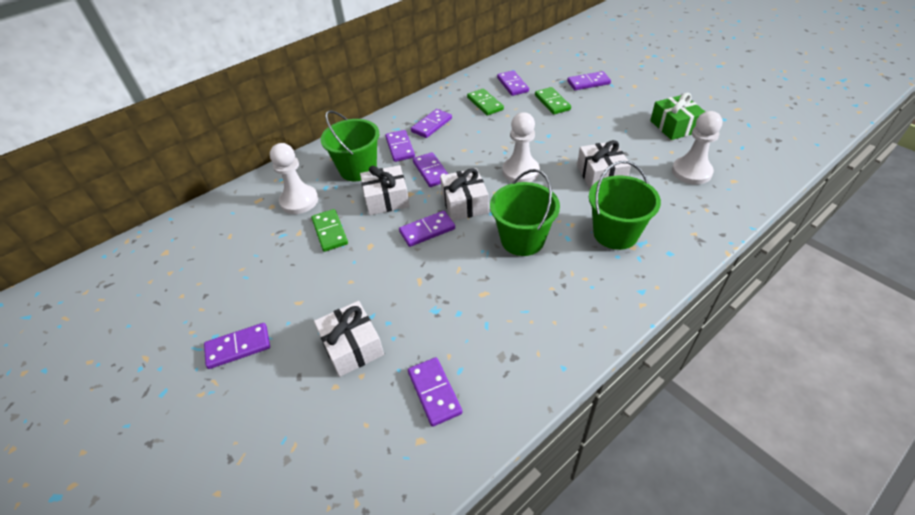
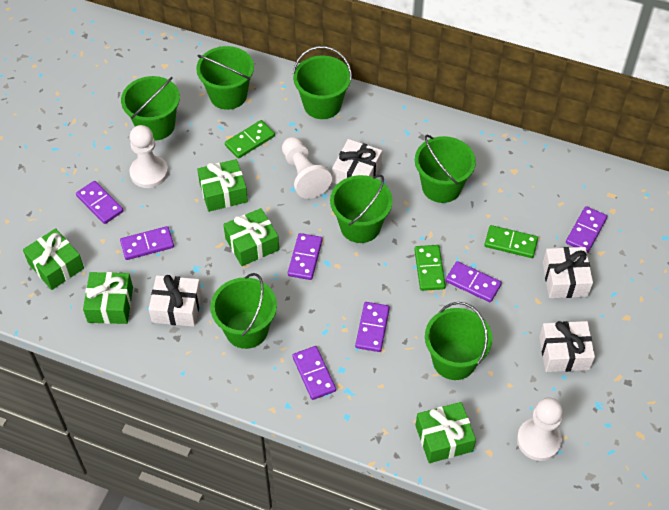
green bucket: 3 -> 7
green gift: 1 -> 5
purple domino: 8 -> 7

